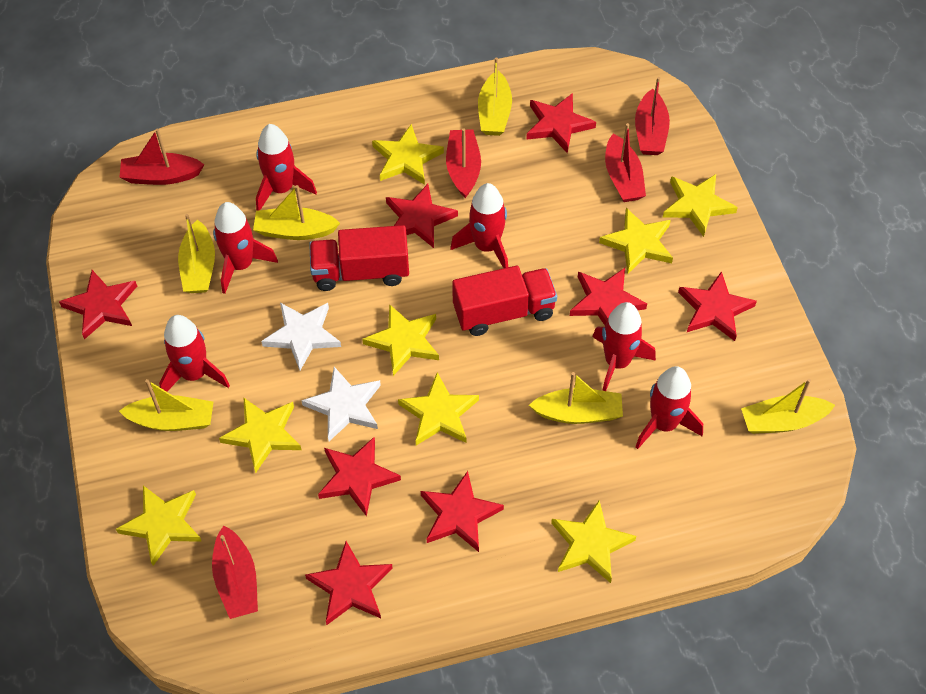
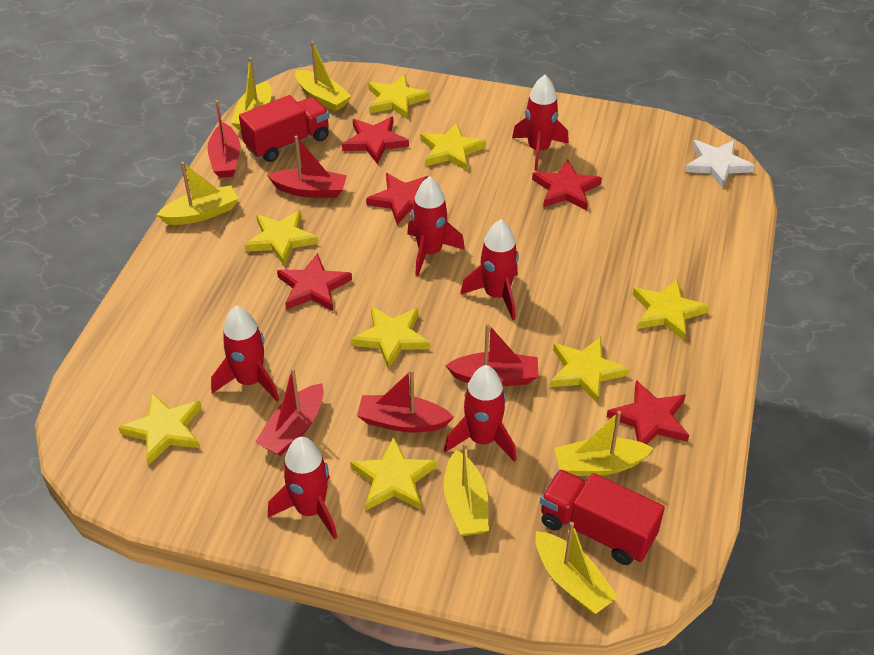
red star: 8 -> 5
white star: 2 -> 1

